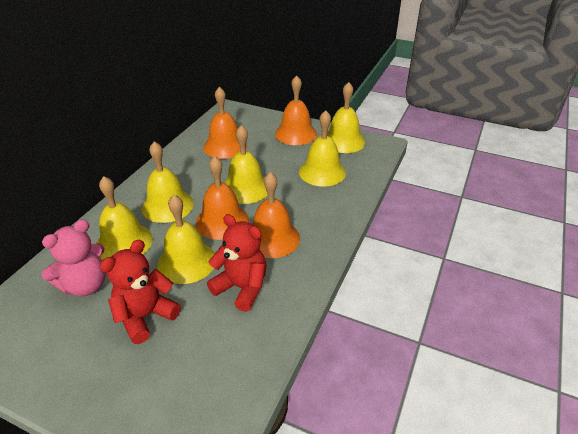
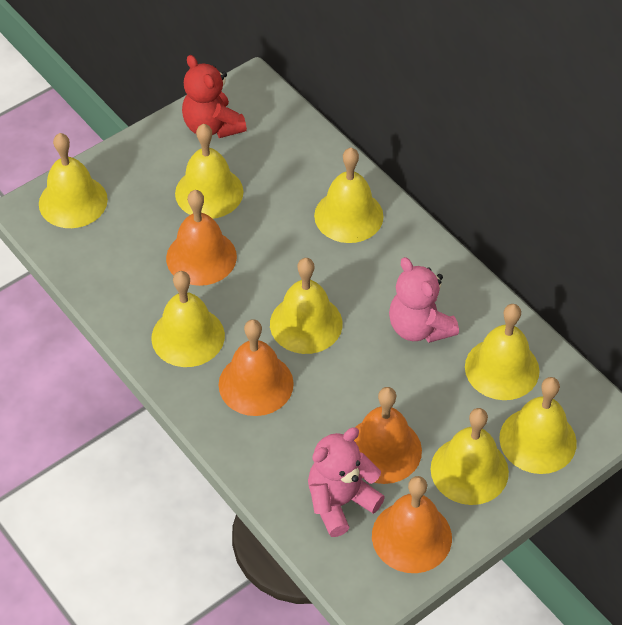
pink teddy bear: 1 -> 2
red teddy bear: 2 -> 1
yellow bell: 6 -> 8

